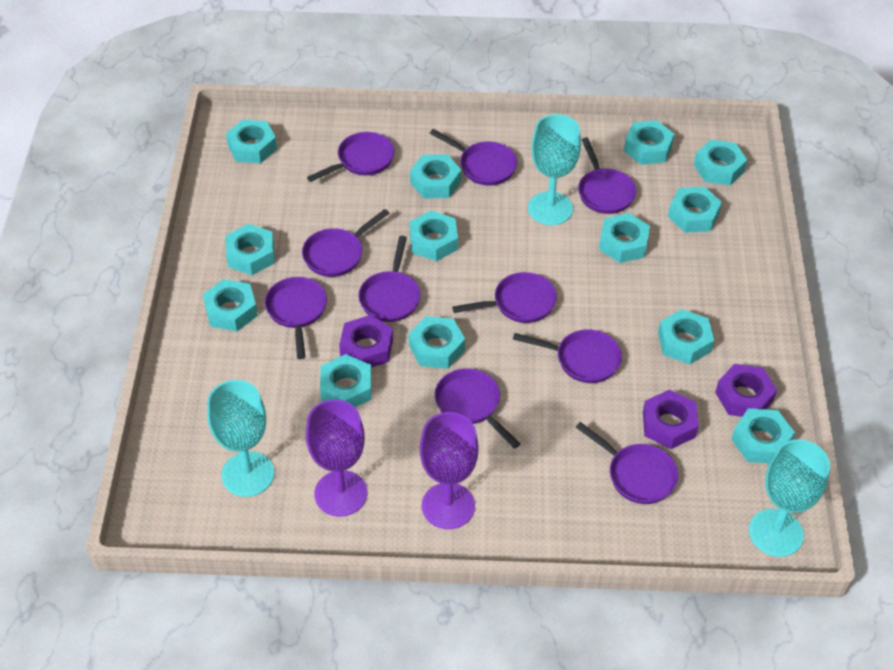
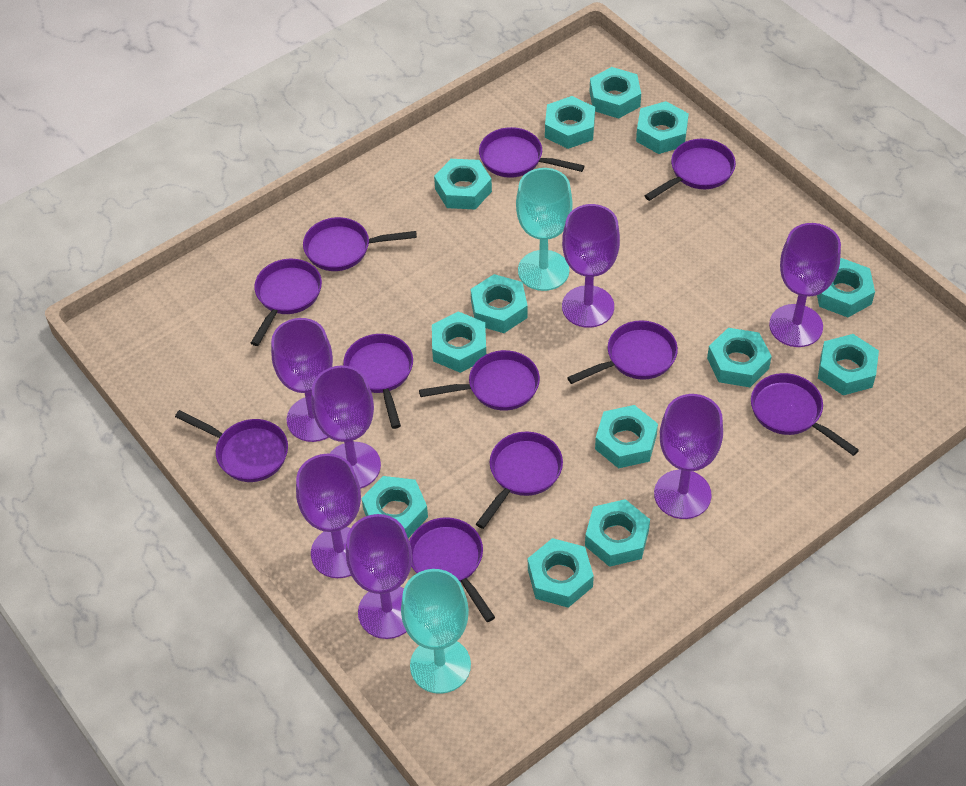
purple goblet: 2 -> 7
purple nut: 3 -> 0
purple pan: 10 -> 11
turquoise goblet: 3 -> 2

